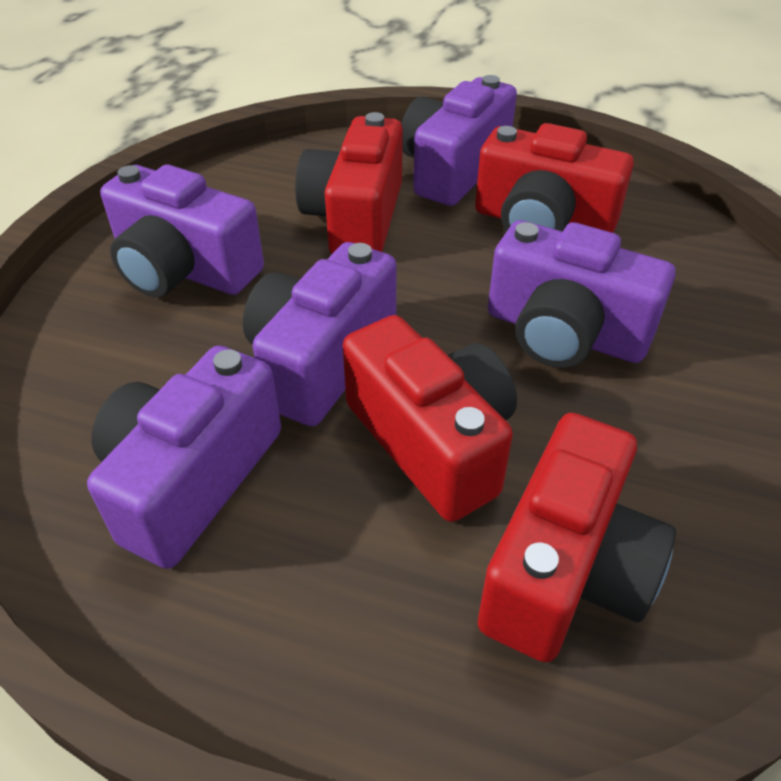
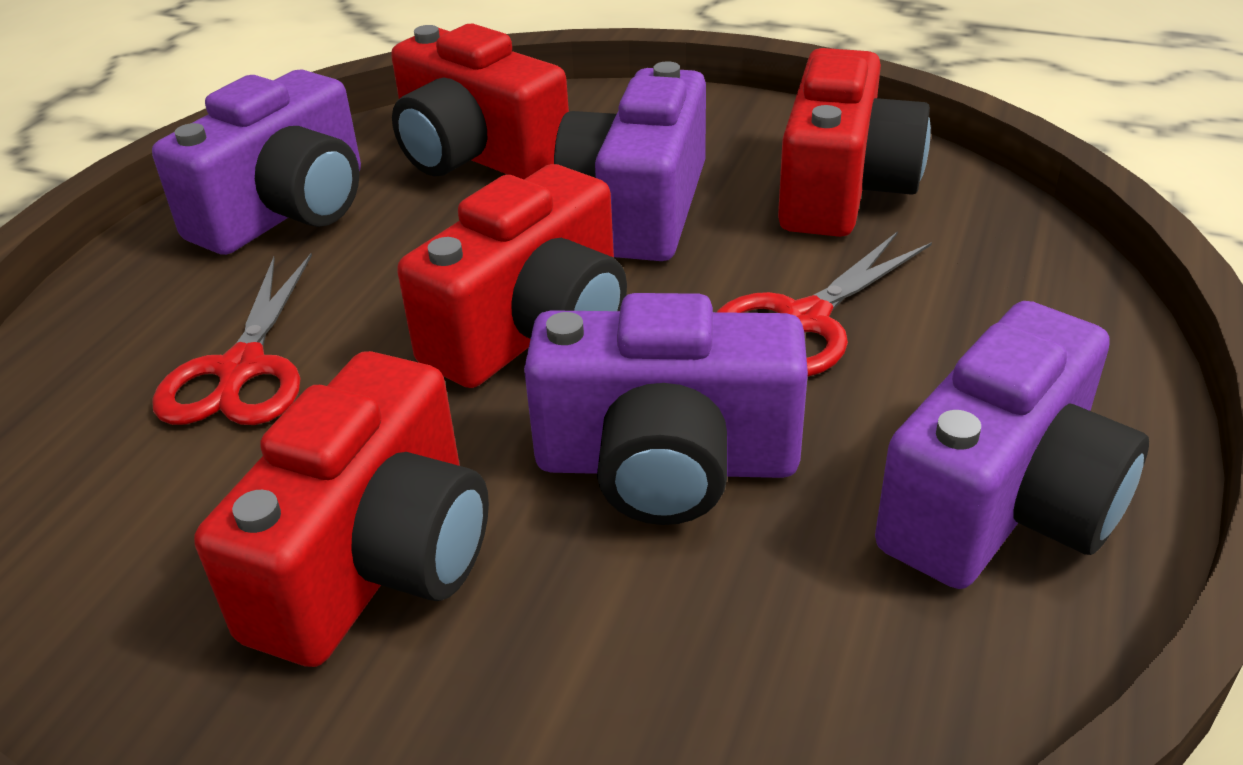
purple camera: 5 -> 4
red scissors: 0 -> 2

